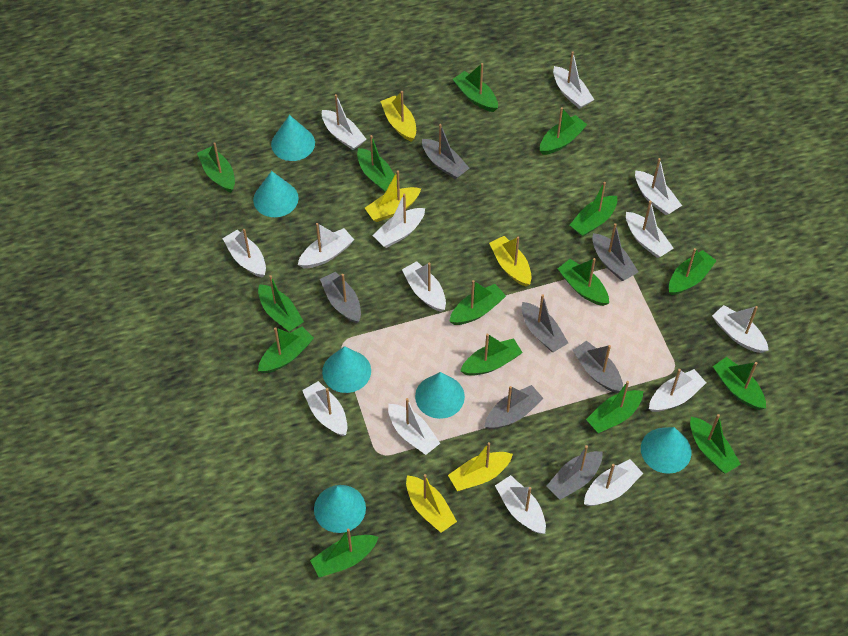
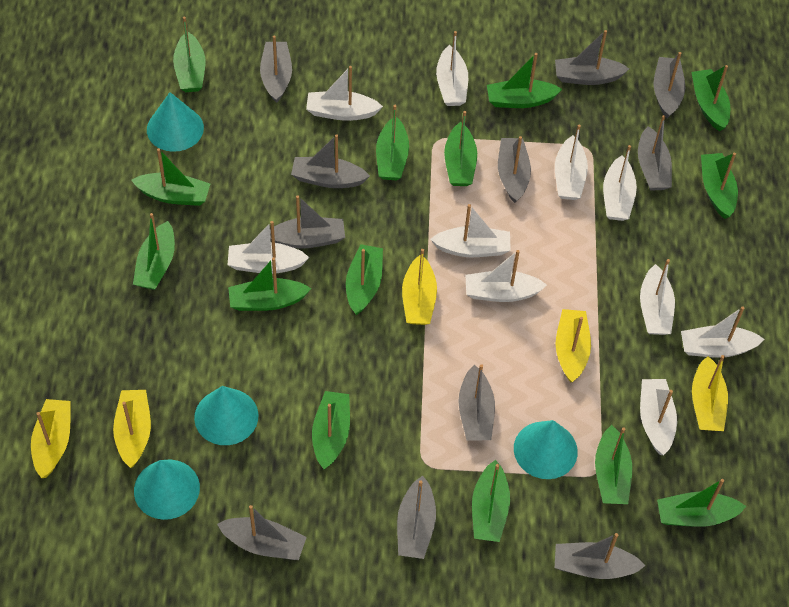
green boat: 15 -> 14
grey boat: 7 -> 11
turquoise cone: 6 -> 4
white boat: 14 -> 10

